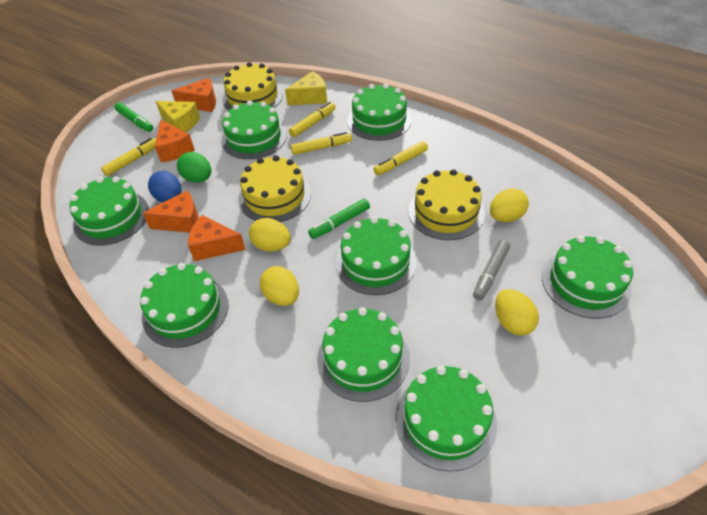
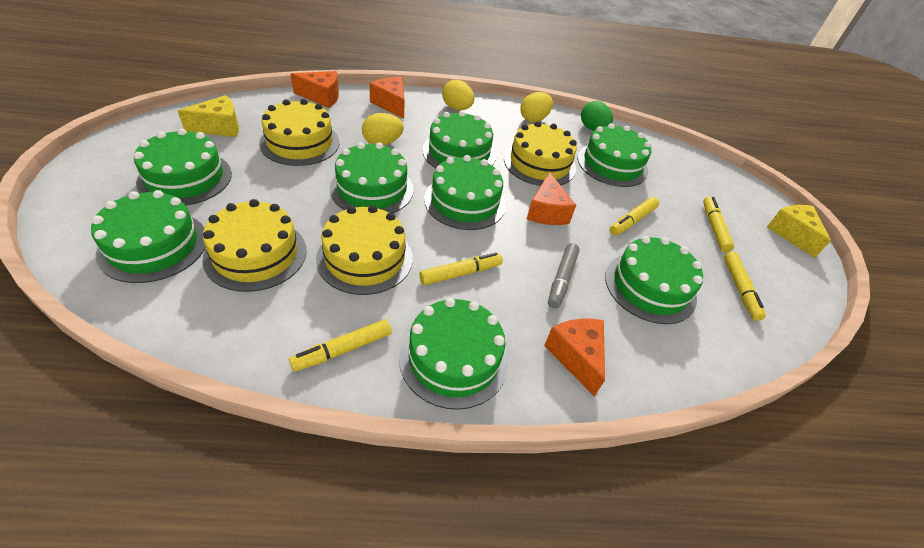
blue egg: 1 -> 0
green marker: 2 -> 0
yellow cake: 3 -> 4
yellow egg: 4 -> 3
yellow marker: 4 -> 5

